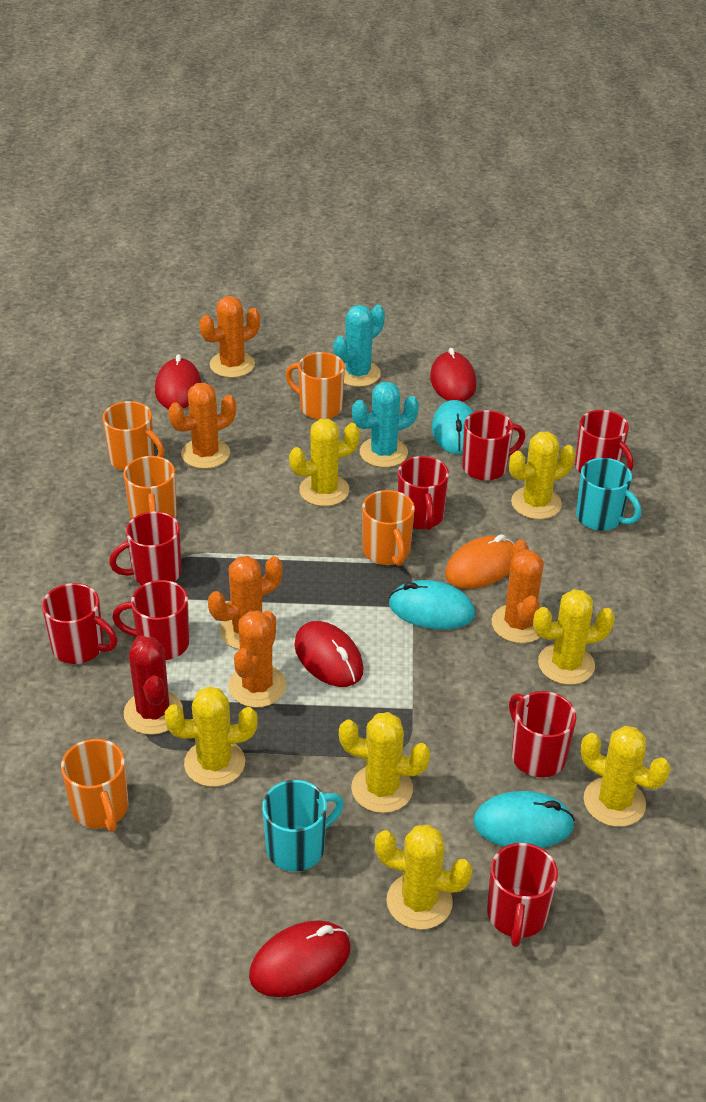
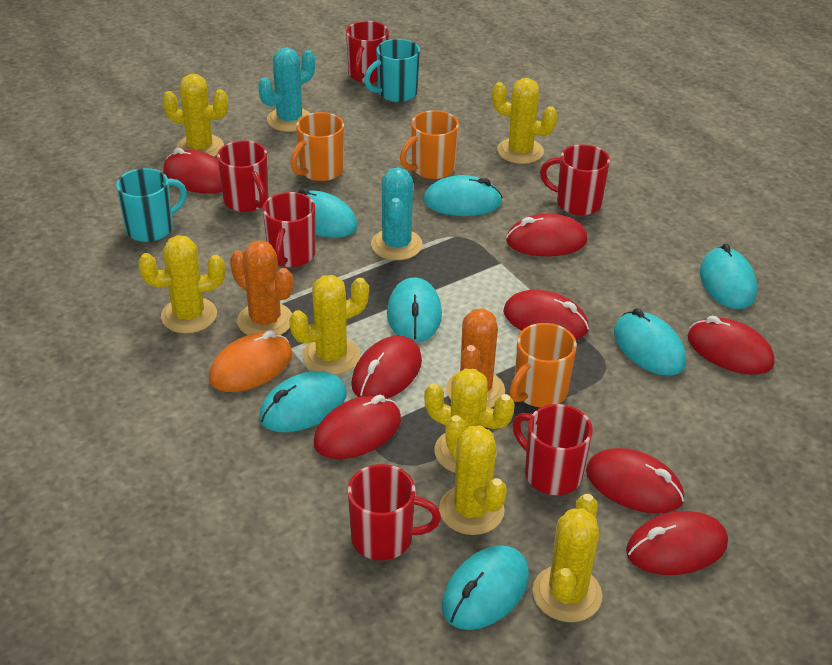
orange cactus: 5 -> 2
orange mug: 5 -> 3
red cactus: 1 -> 0
red mouse: 4 -> 8
red mug: 8 -> 6
turquoise mouse: 3 -> 7

